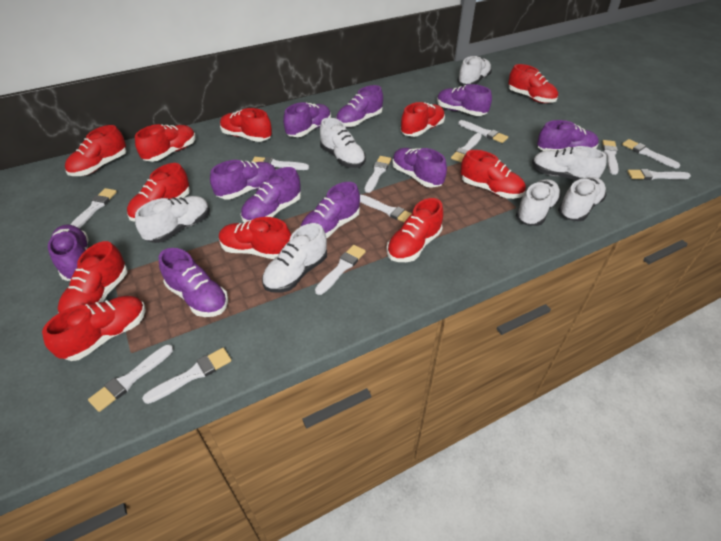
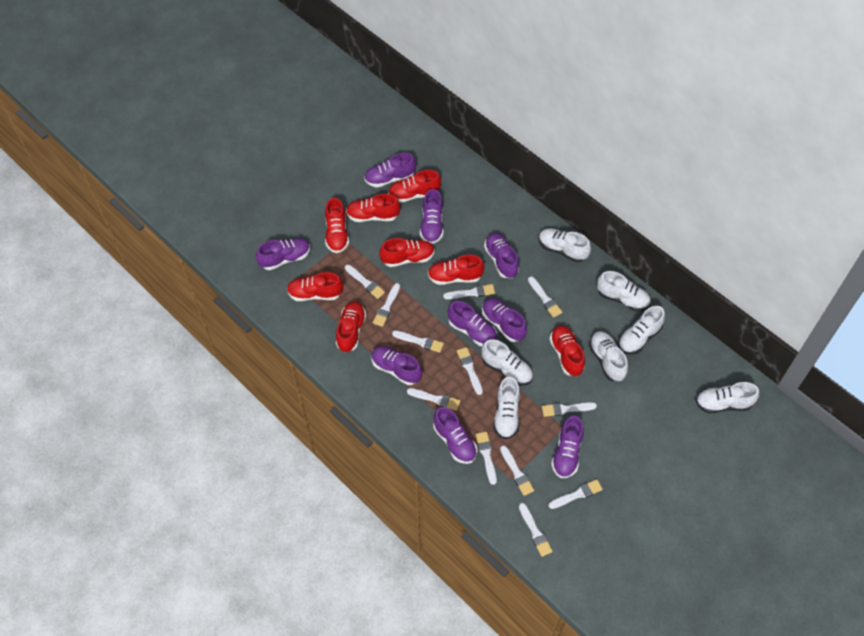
purple shoe: 10 -> 9
red shoe: 11 -> 8

